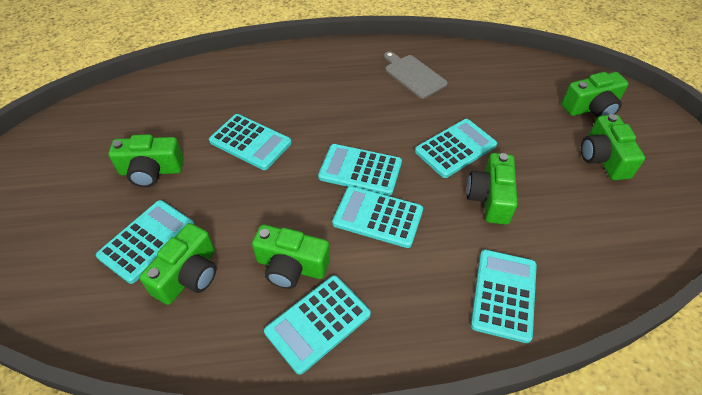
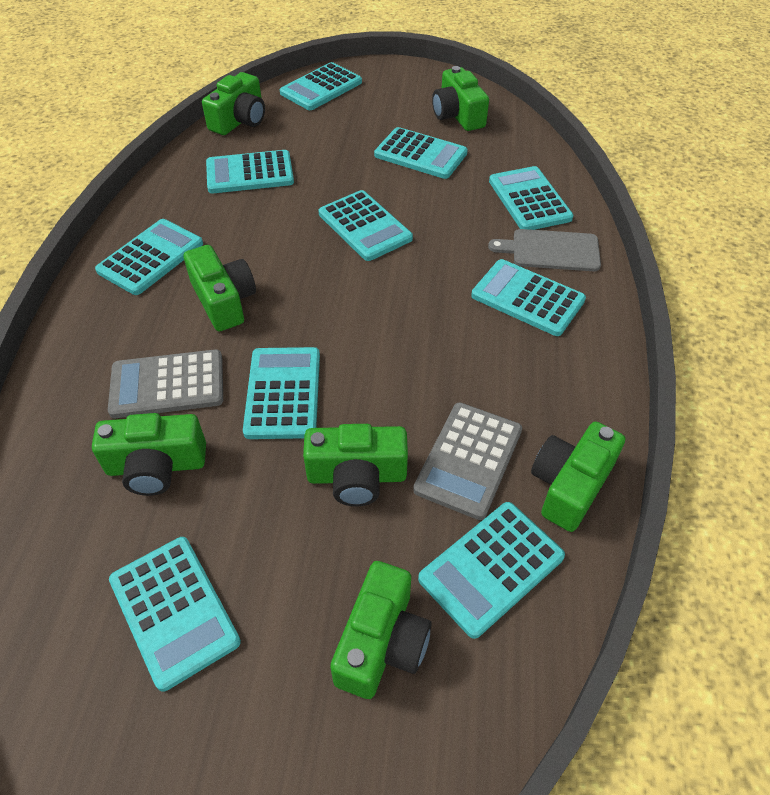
green camera: 6 -> 7
grey calculator: 0 -> 2
turquoise calculator: 7 -> 10

